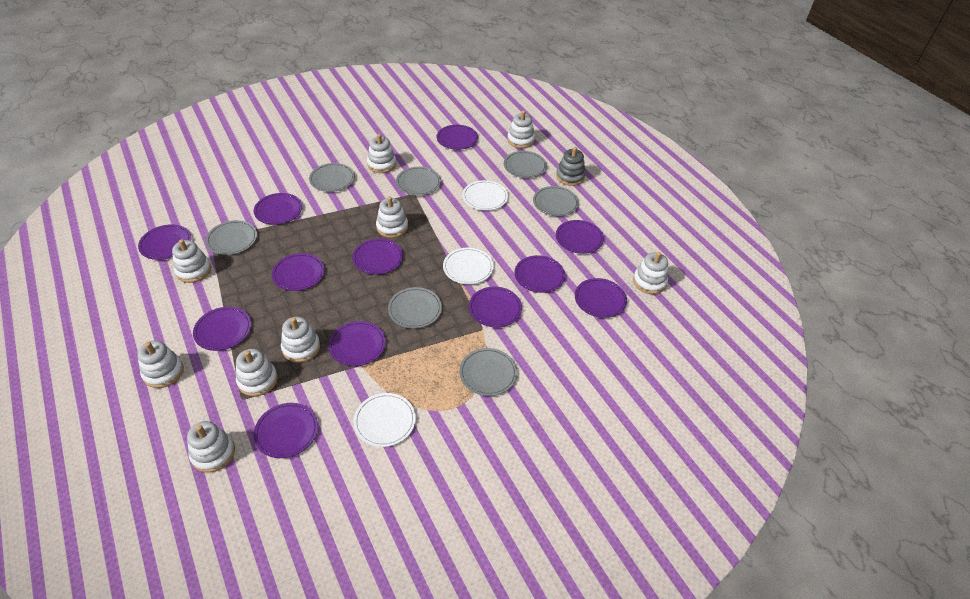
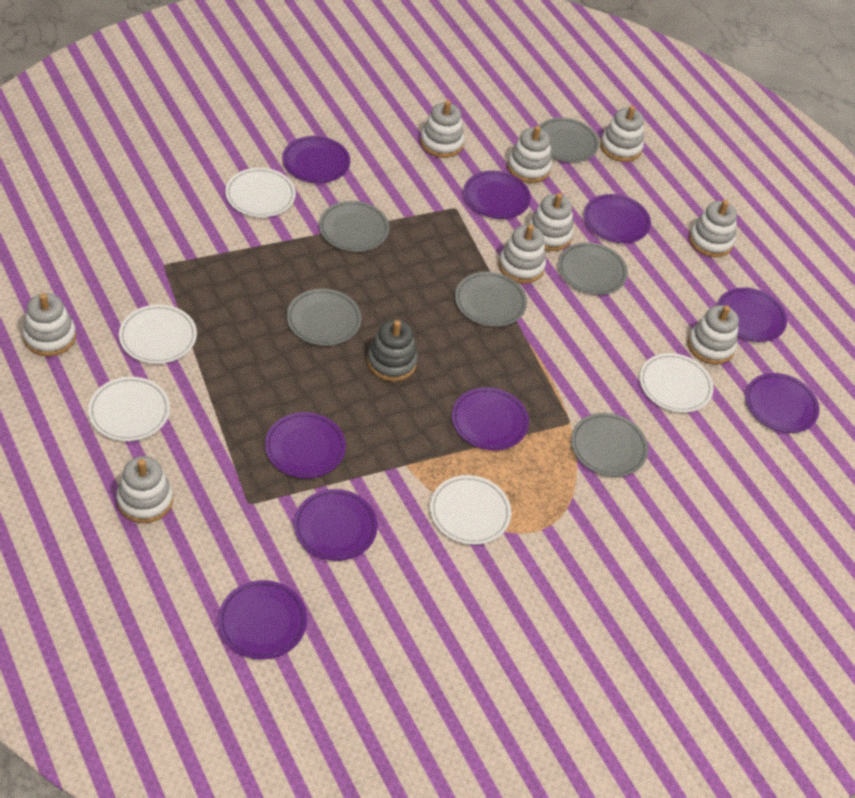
grey plate: 7 -> 6
purple plate: 12 -> 9
white plate: 3 -> 5

